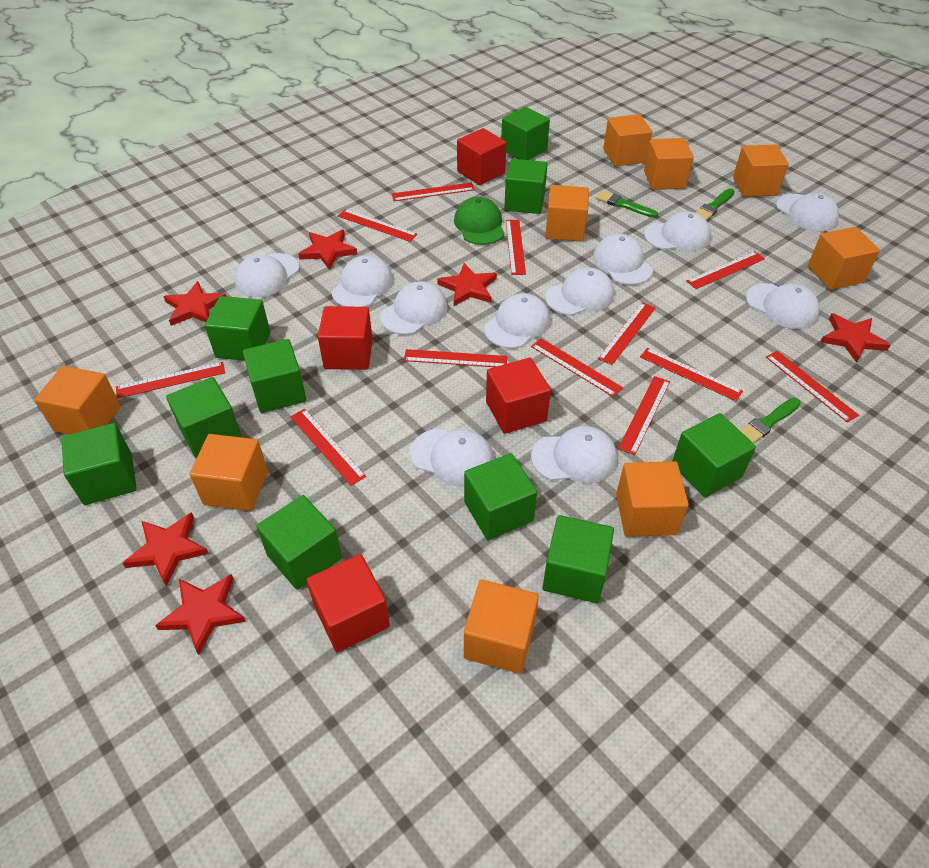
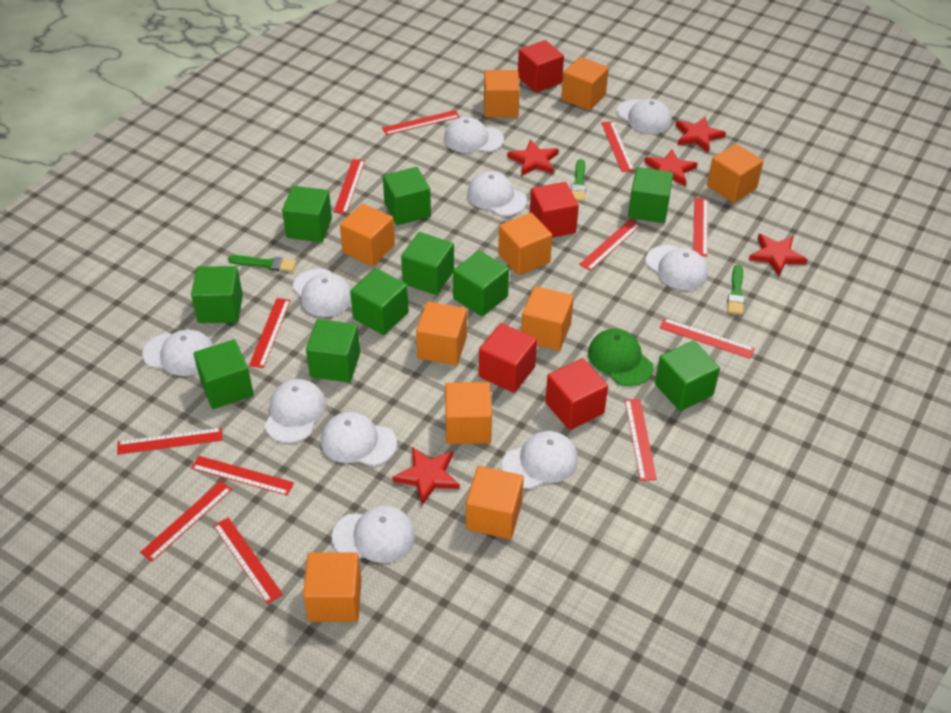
orange cube: 9 -> 10
red star: 6 -> 5
white cap: 11 -> 10

